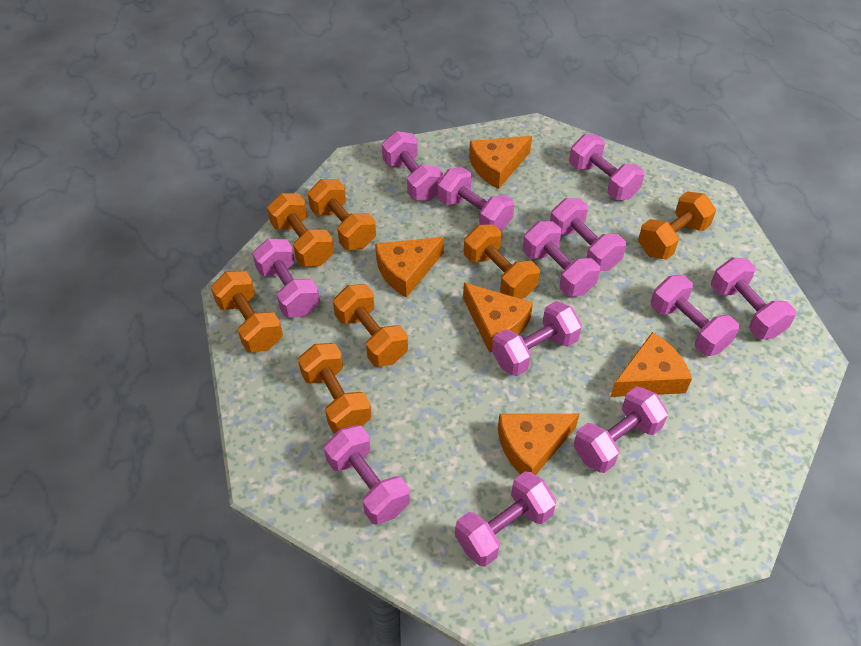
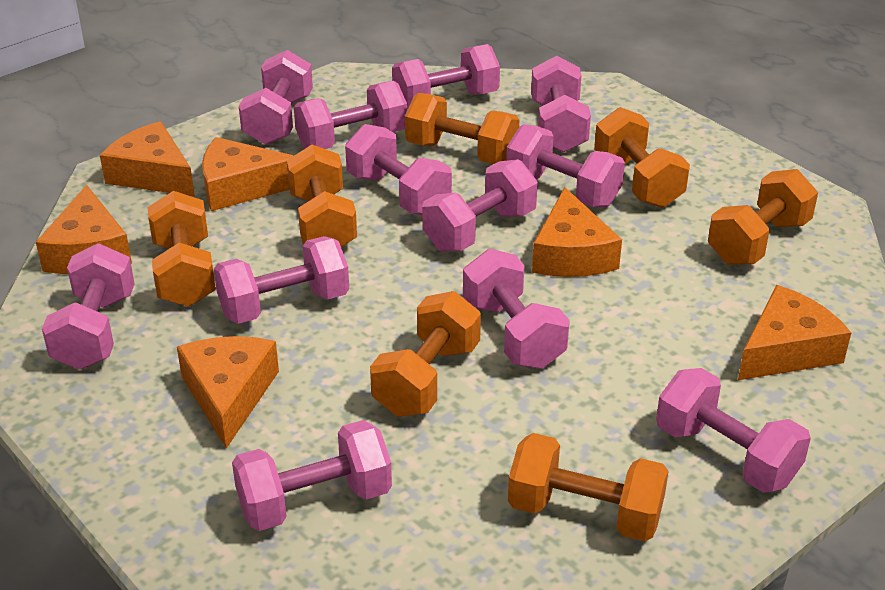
orange cheese: 5 -> 6

